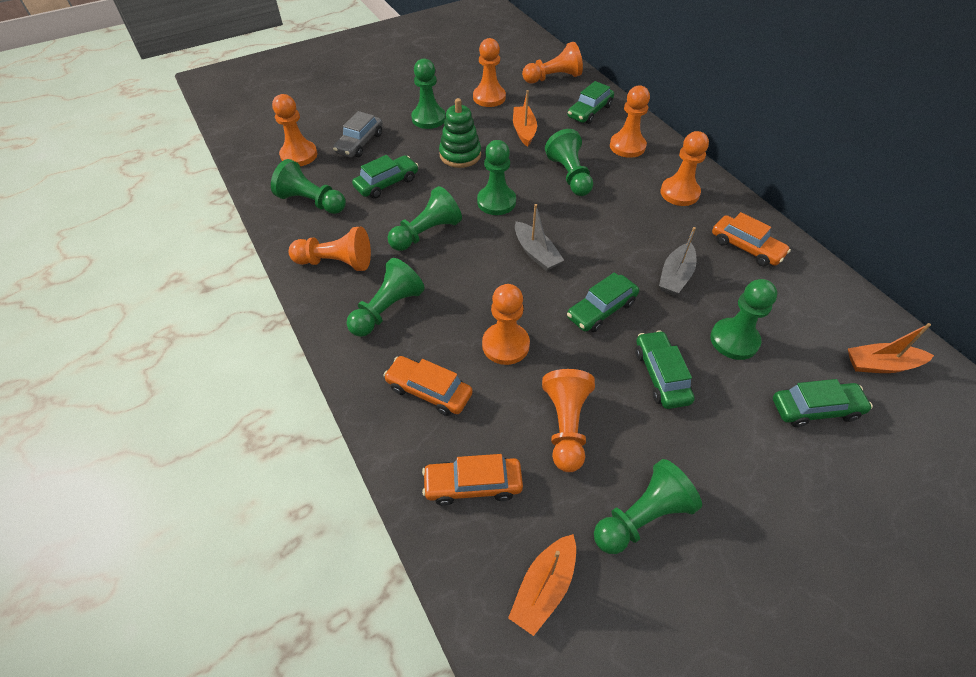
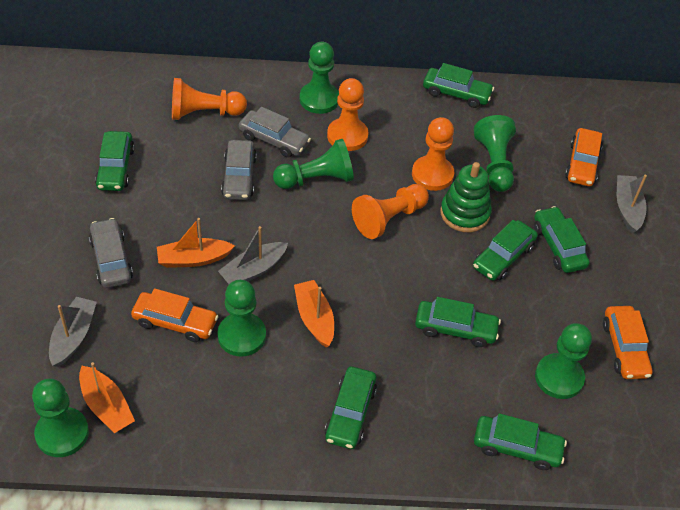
green car: 5 -> 7
green pawn: 8 -> 6
grey boat: 2 -> 3
grey car: 1 -> 3
orange pawn: 8 -> 4

